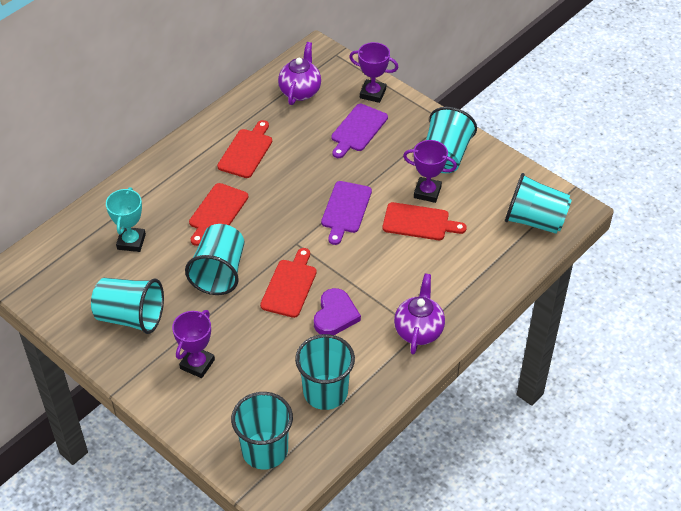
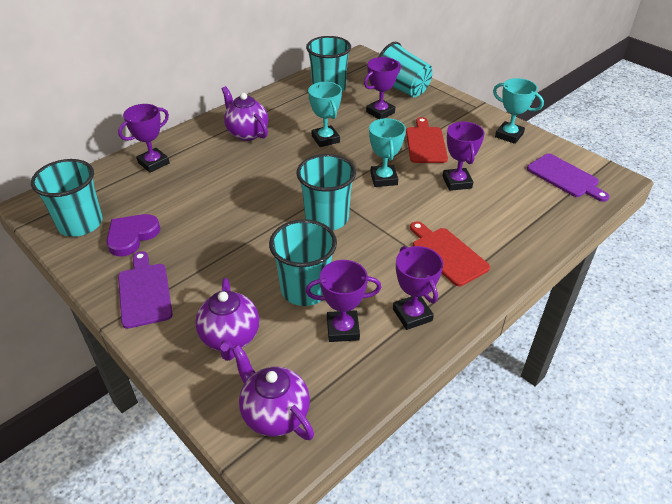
purple teapot: 2 -> 3
purple trophy: 3 -> 5
red cutting board: 4 -> 2
turquoise cup: 6 -> 5
turquoise trophy: 1 -> 3

